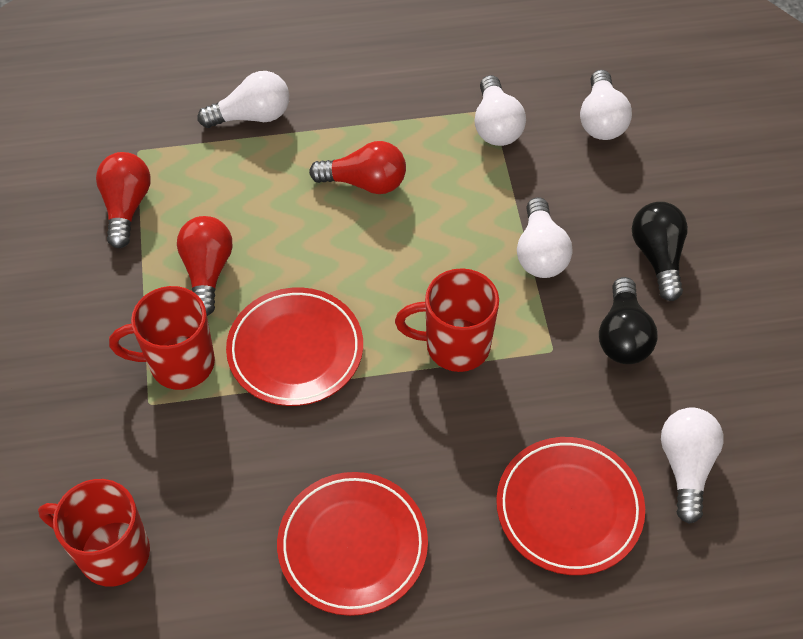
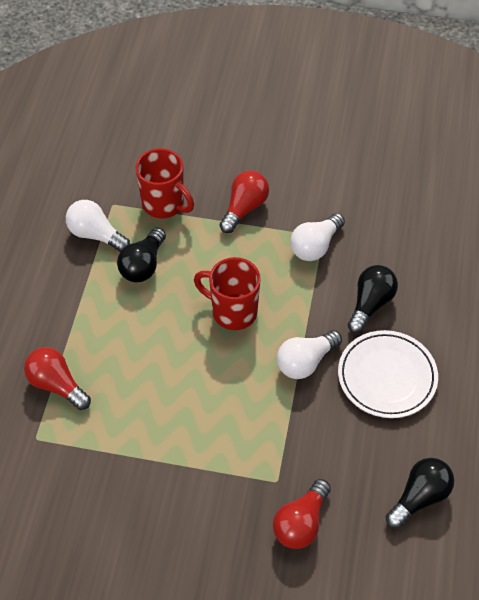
black light bulb: 2 -> 3
red mug: 3 -> 2
red plate: 3 -> 0
white light bulb: 5 -> 3
white plate: 0 -> 1

